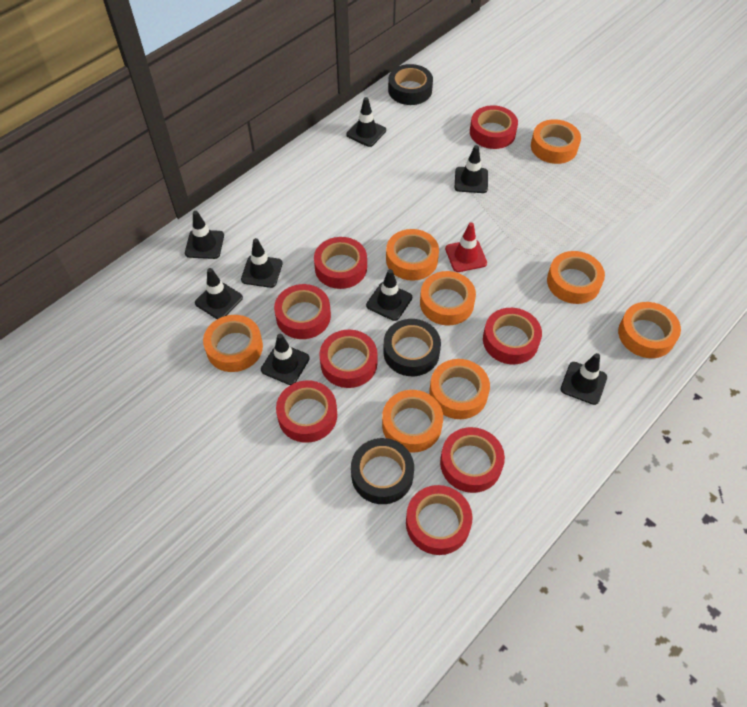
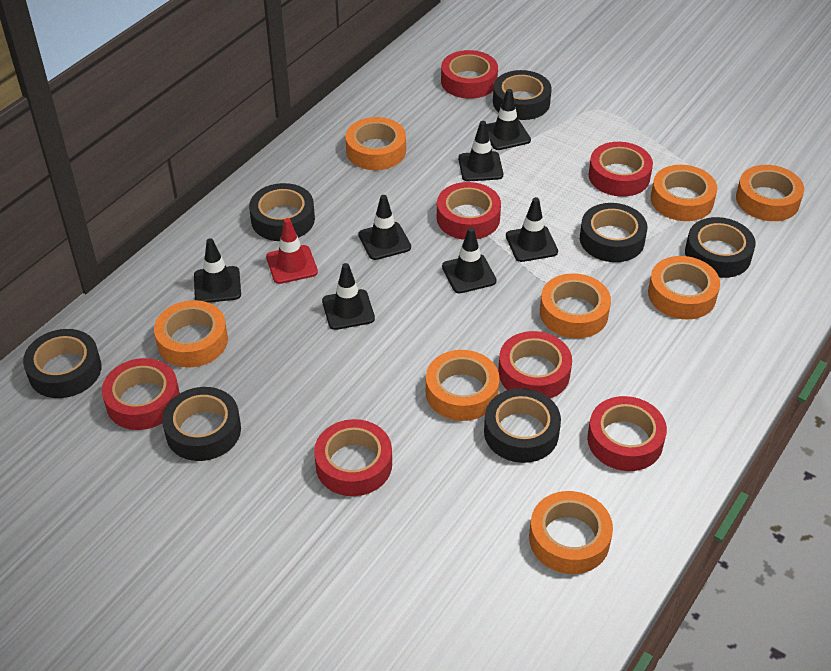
black tape: 3 -> 7
black traffic cone: 8 -> 7
red tape: 8 -> 7

